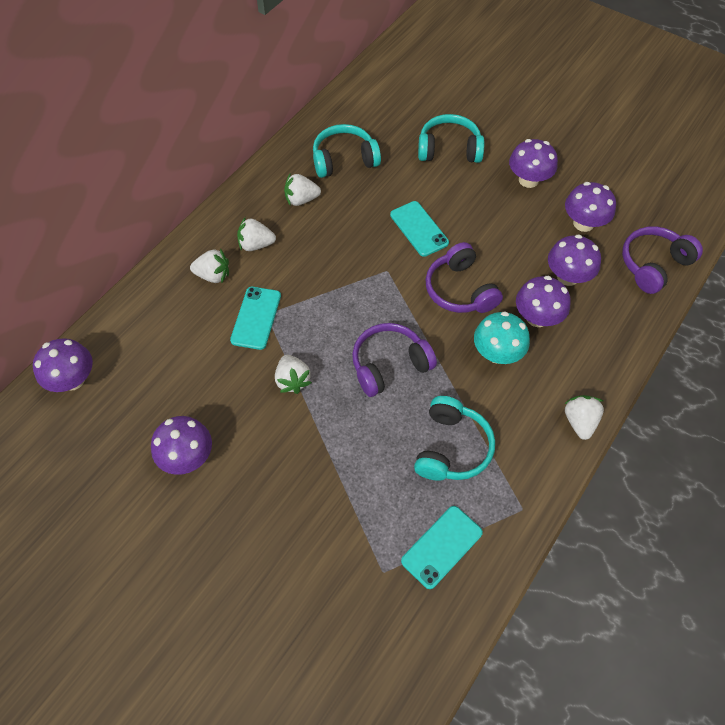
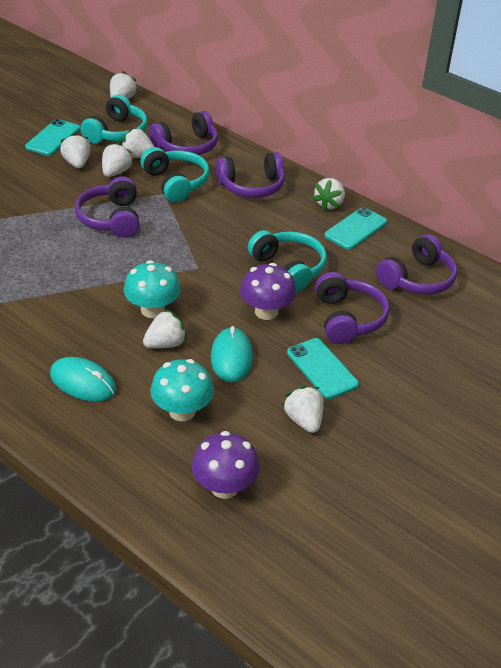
purple headphones: 3 -> 5
purple mushroom: 6 -> 2
turquoise mouse: 0 -> 2
turquoise mushroom: 1 -> 2
white strawberry: 5 -> 7

